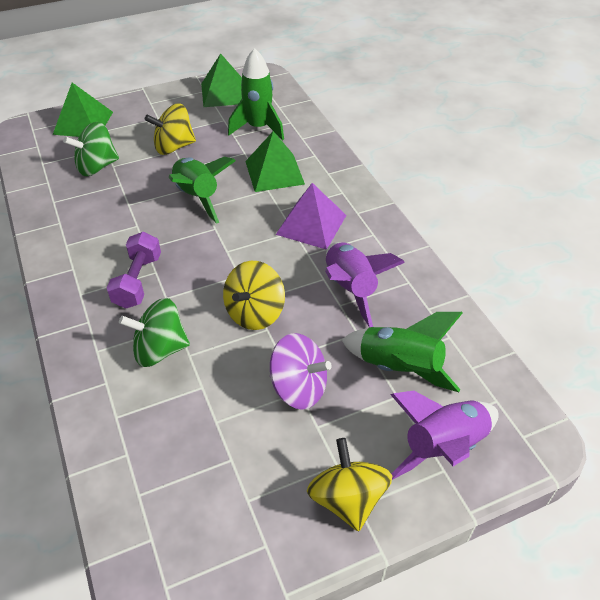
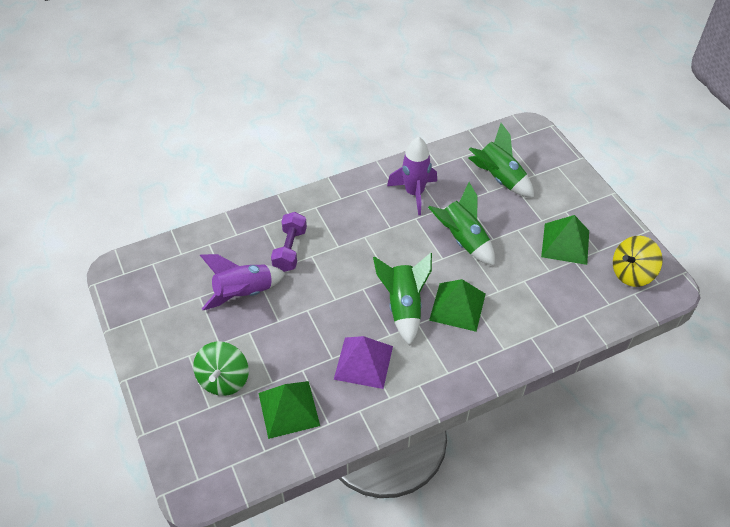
green spinning top: 2 -> 1
purple spinning top: 1 -> 0
yellow spinning top: 3 -> 1

